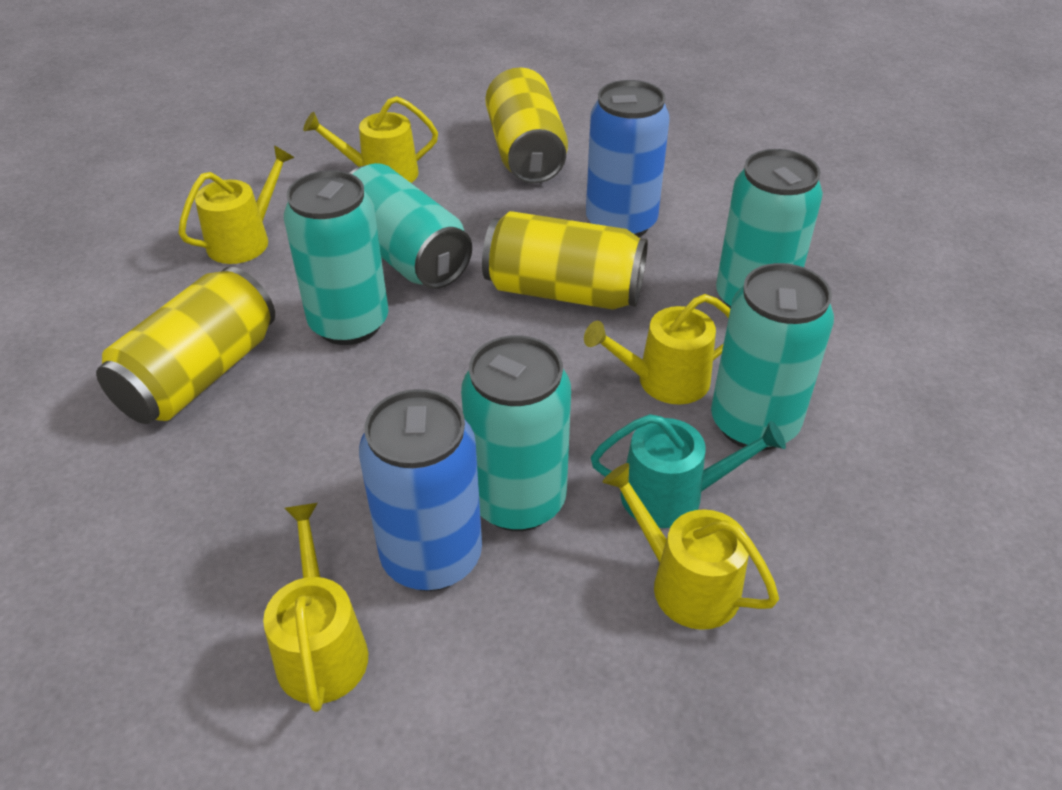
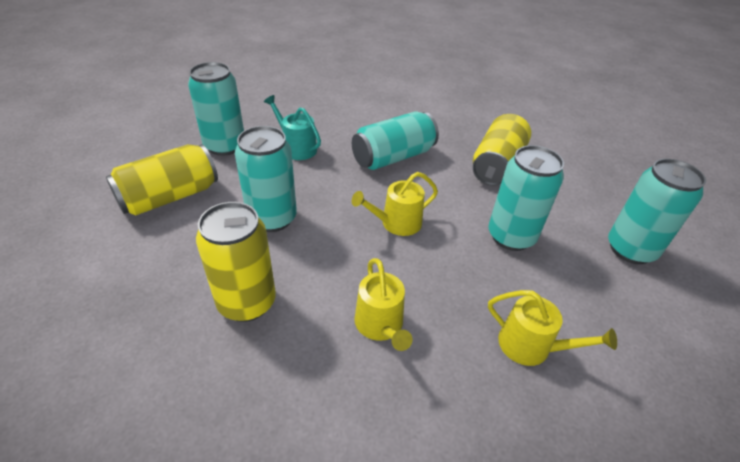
blue can: 2 -> 0
yellow watering can: 5 -> 3

